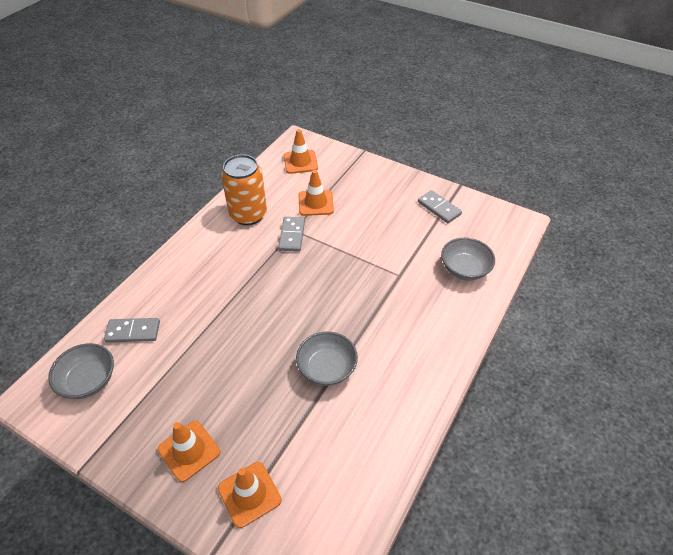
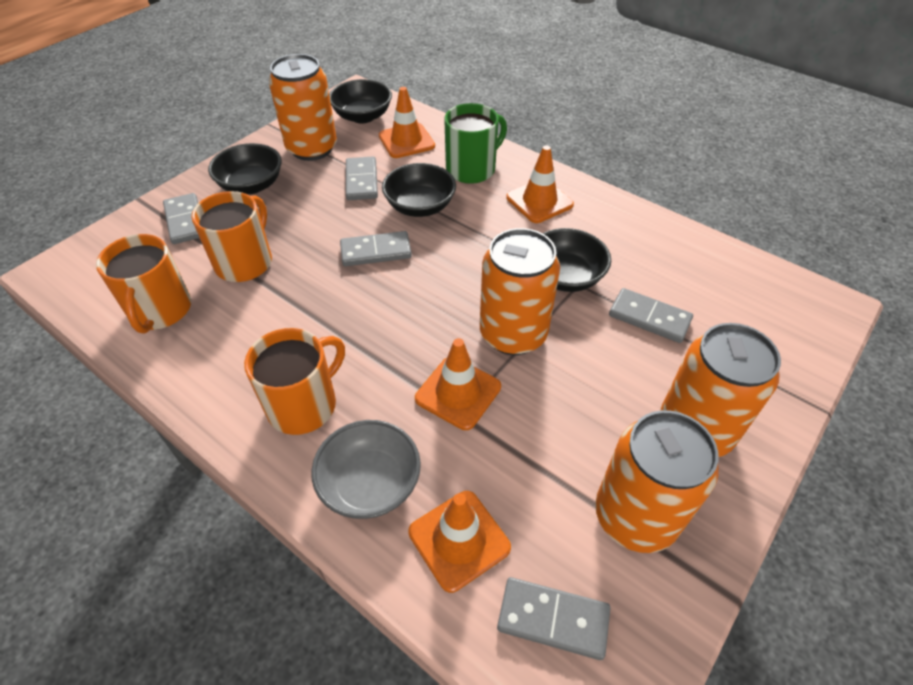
black bowl: 0 -> 4
green mug: 0 -> 1
grey bowl: 3 -> 1
grey domino: 3 -> 5
orange can: 1 -> 4
orange mug: 0 -> 3

